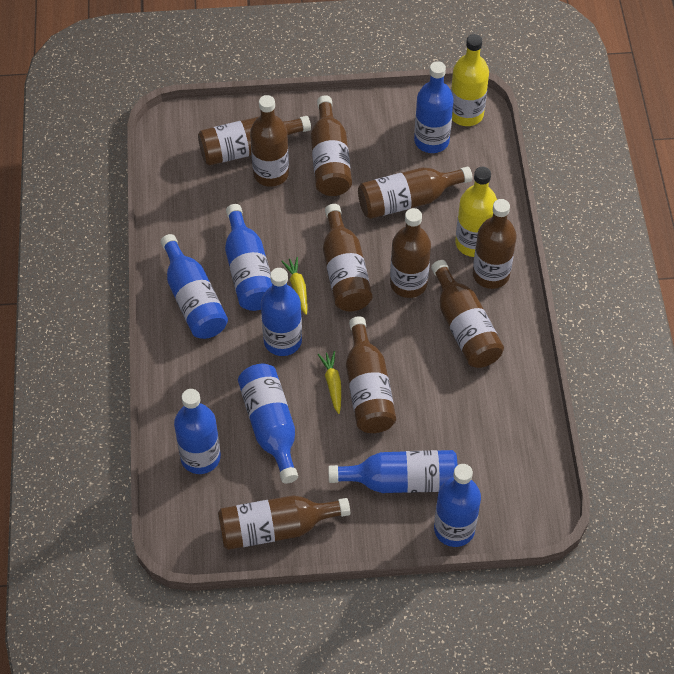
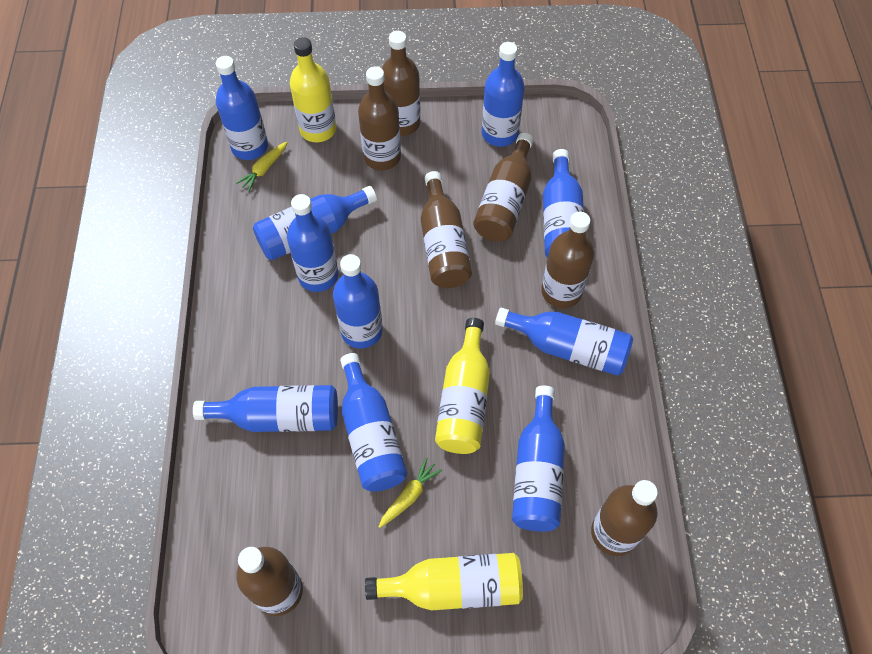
blue bottle: 8 -> 10
brown bottle: 10 -> 7
yellow bottle: 2 -> 3

